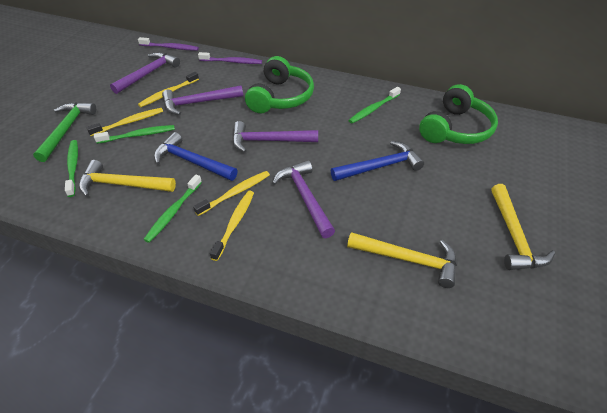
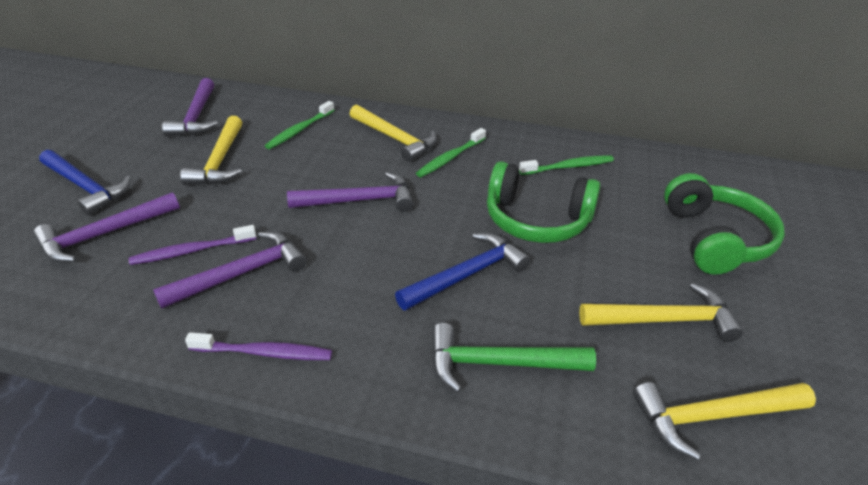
green toothbrush: 4 -> 3
yellow hammer: 3 -> 4
yellow toothbrush: 4 -> 0

